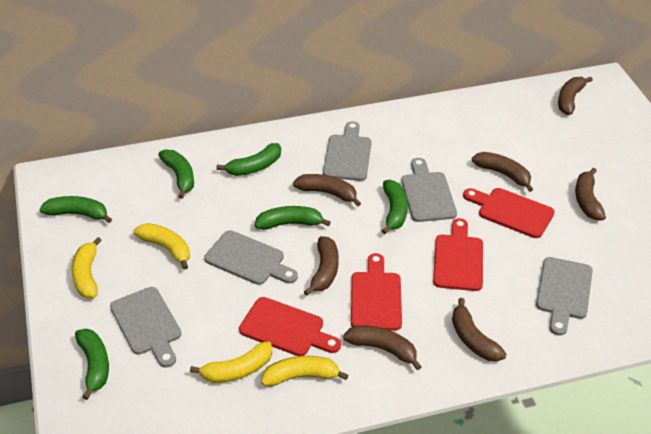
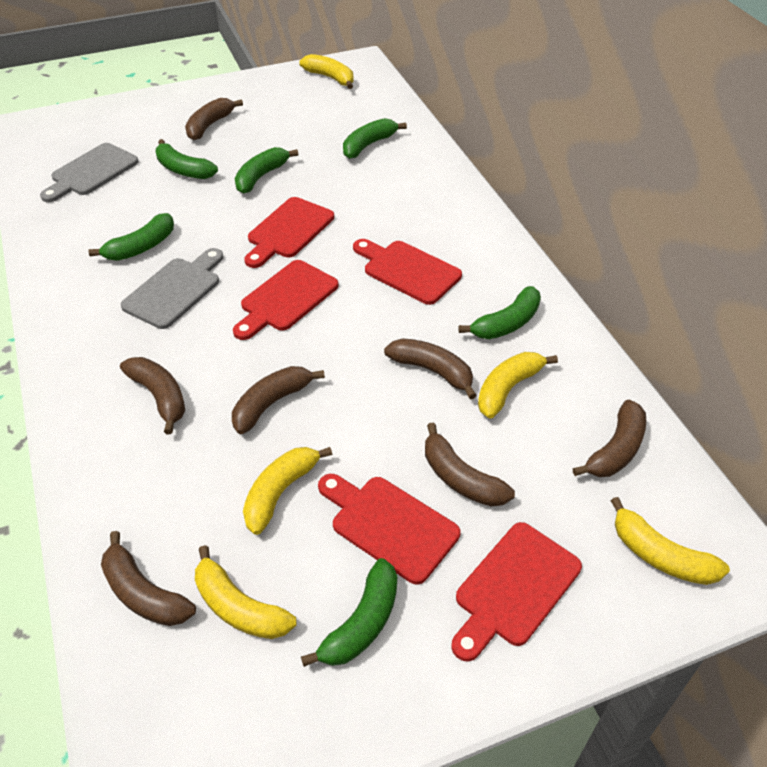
grey cutting board: 5 -> 2
red cutting board: 4 -> 5
yellow banana: 4 -> 5

